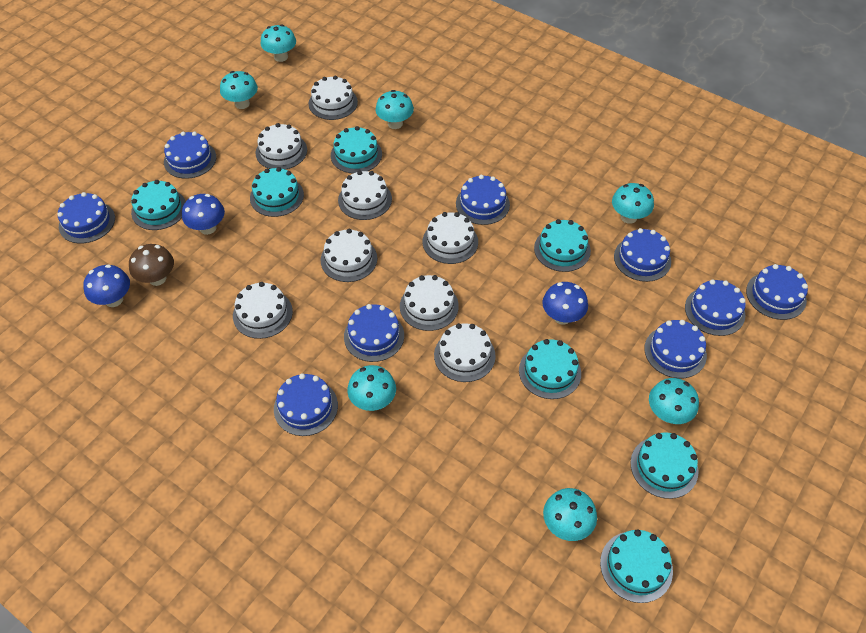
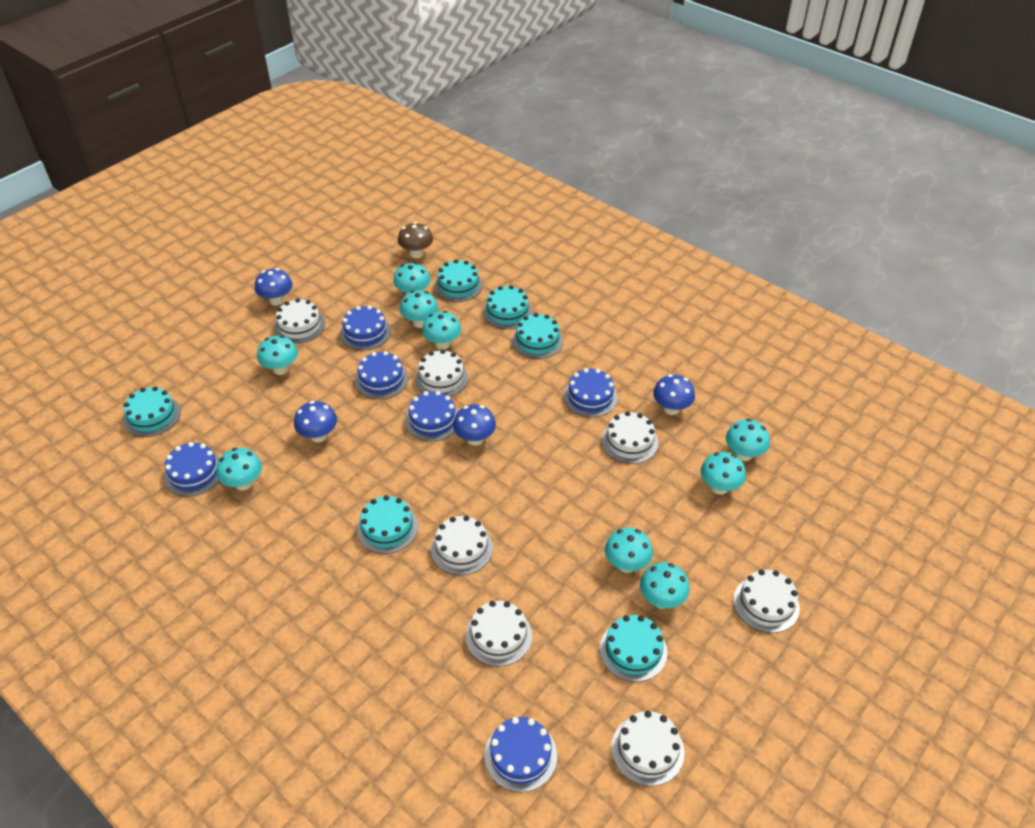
blue cake: 9 -> 6
blue mushroom: 3 -> 4
turquoise cake: 7 -> 6
turquoise mushroom: 7 -> 9
white cake: 8 -> 7

